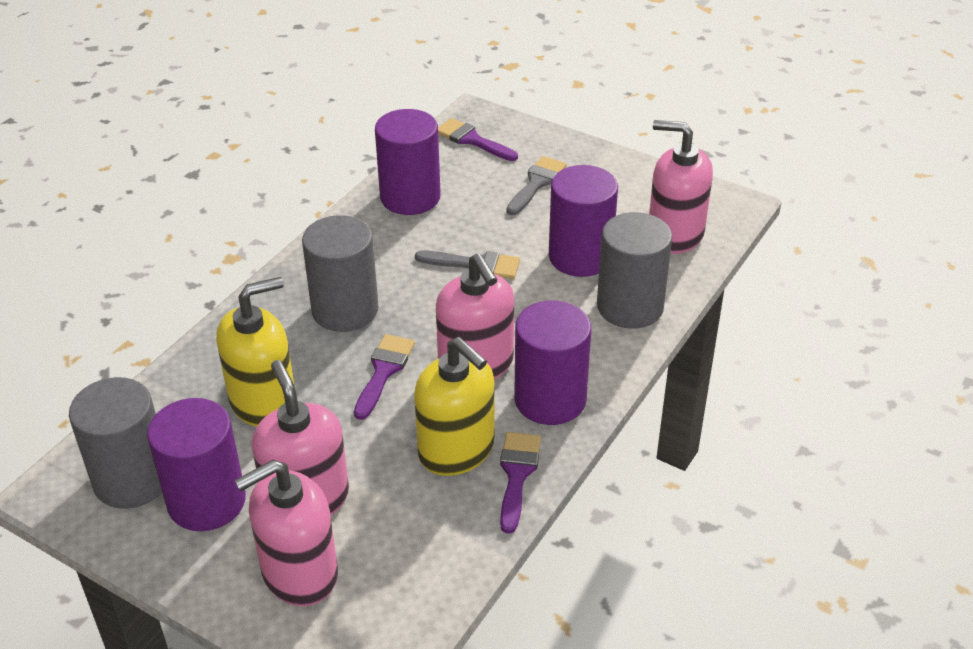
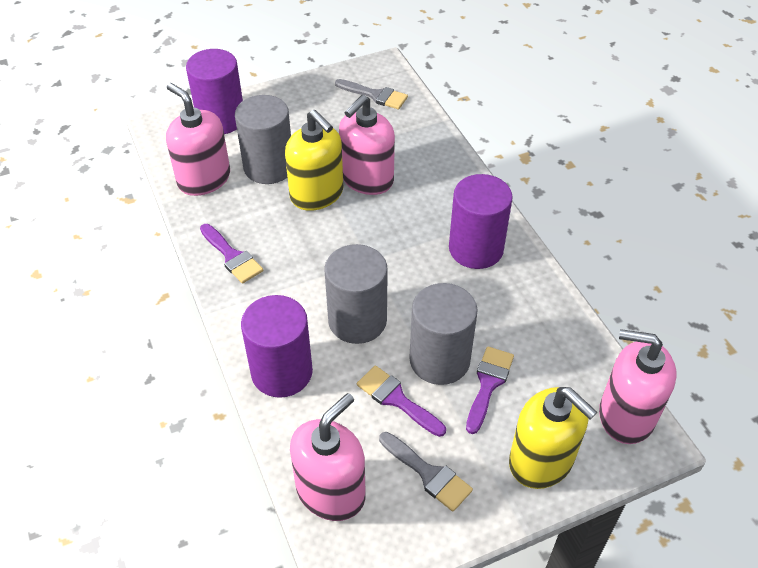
purple cylinder: 4 -> 3

